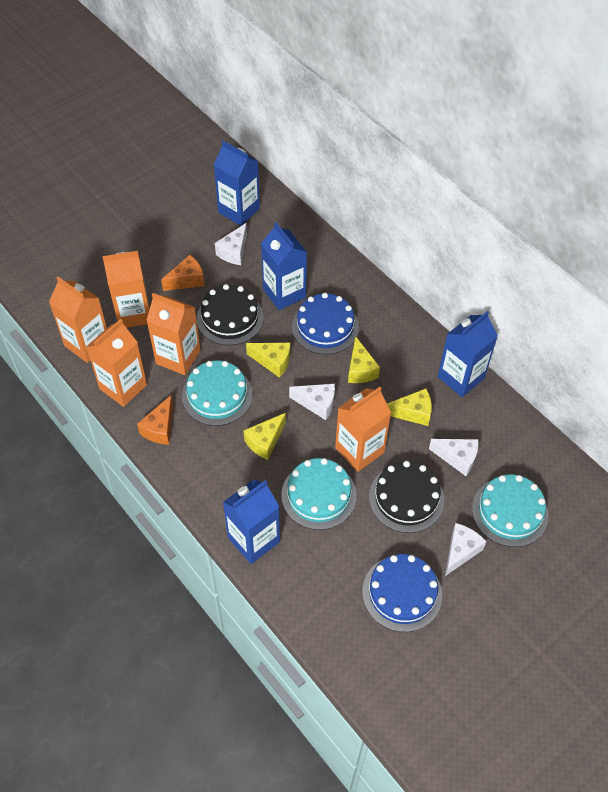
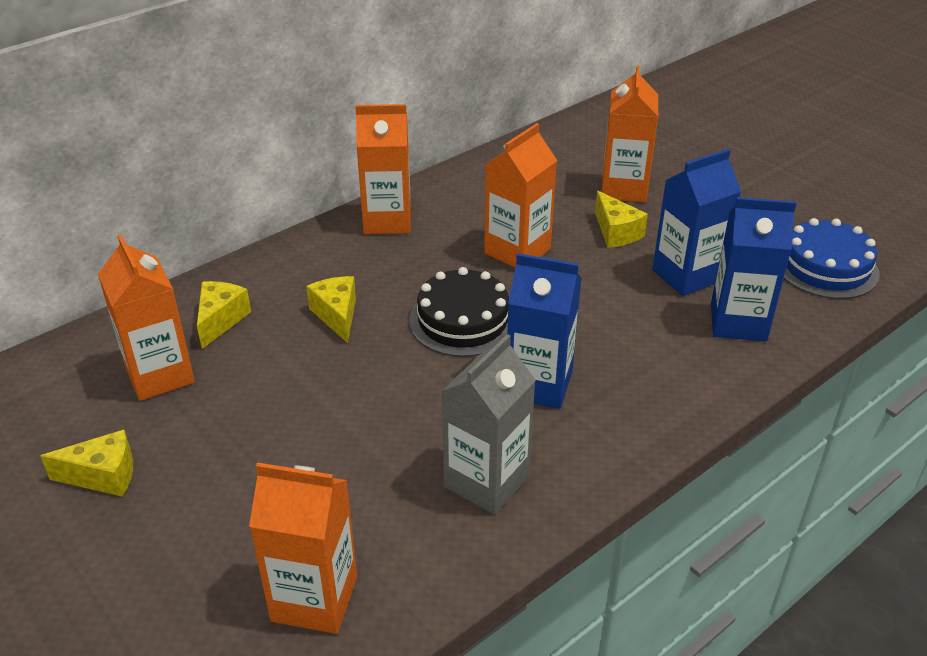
black cake: 2 -> 1
blue cake: 2 -> 1
blue carton: 4 -> 3
grey carton: 0 -> 1
orange cheese: 2 -> 0
turquoise cake: 3 -> 0
white cheese: 4 -> 0

